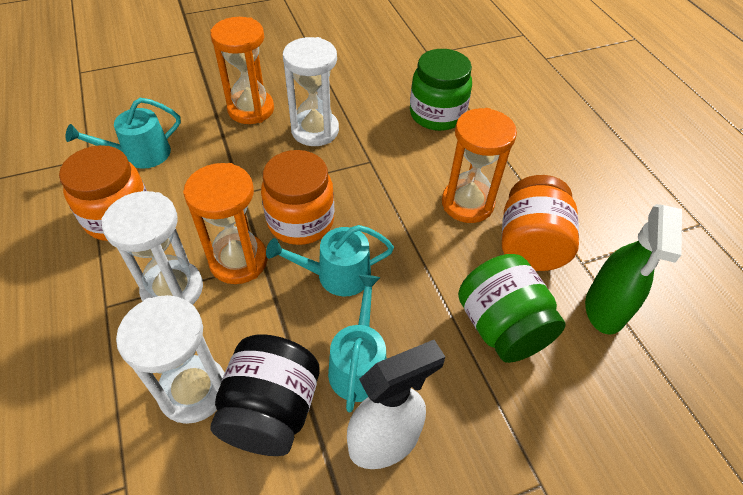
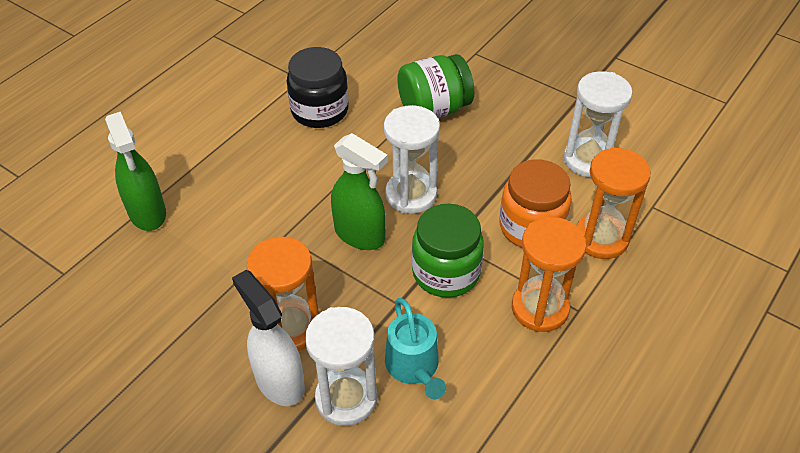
green spray bottle: 1 -> 2
orange jar: 3 -> 1
turquoise watering can: 3 -> 1

